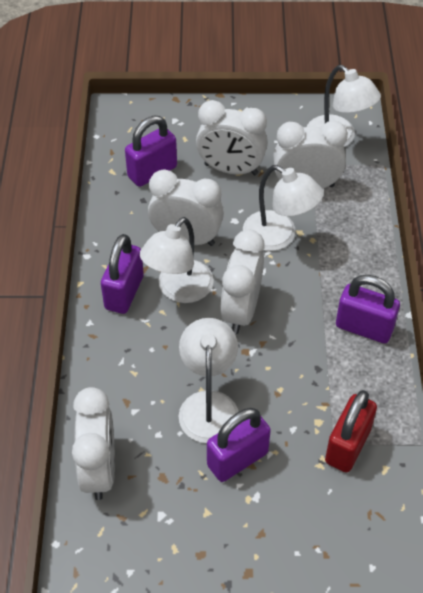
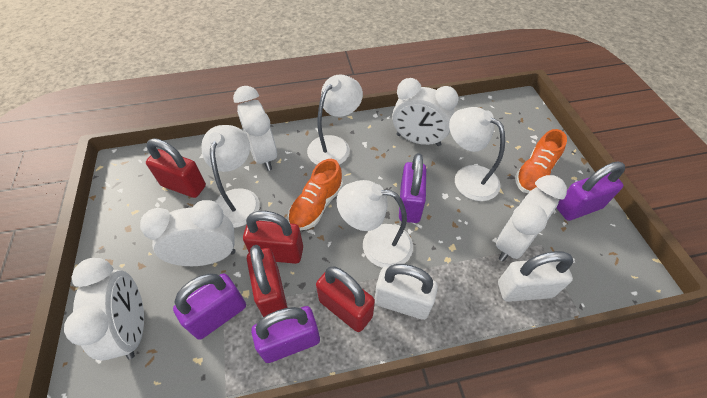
orange shoe: 0 -> 2
red padlock: 1 -> 4
white padlock: 0 -> 2

